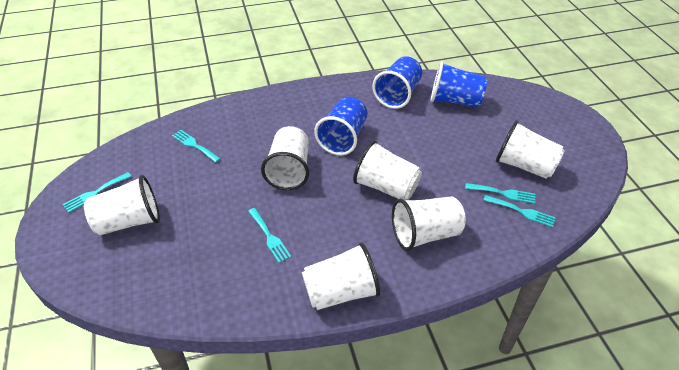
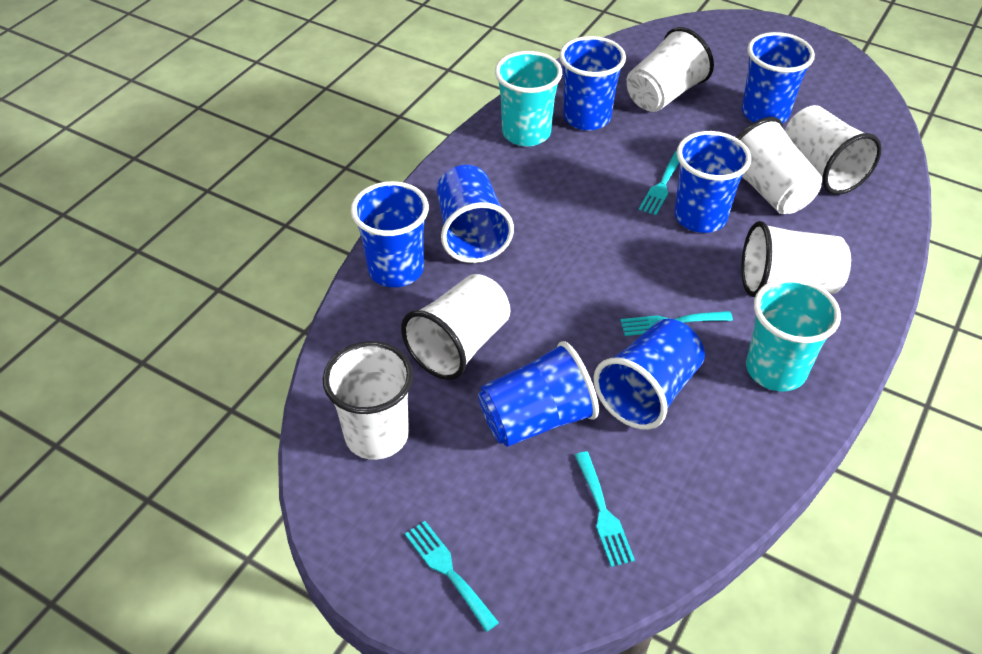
blue cup: 3 -> 7
turquoise cup: 0 -> 2
turquoise fork: 5 -> 4

